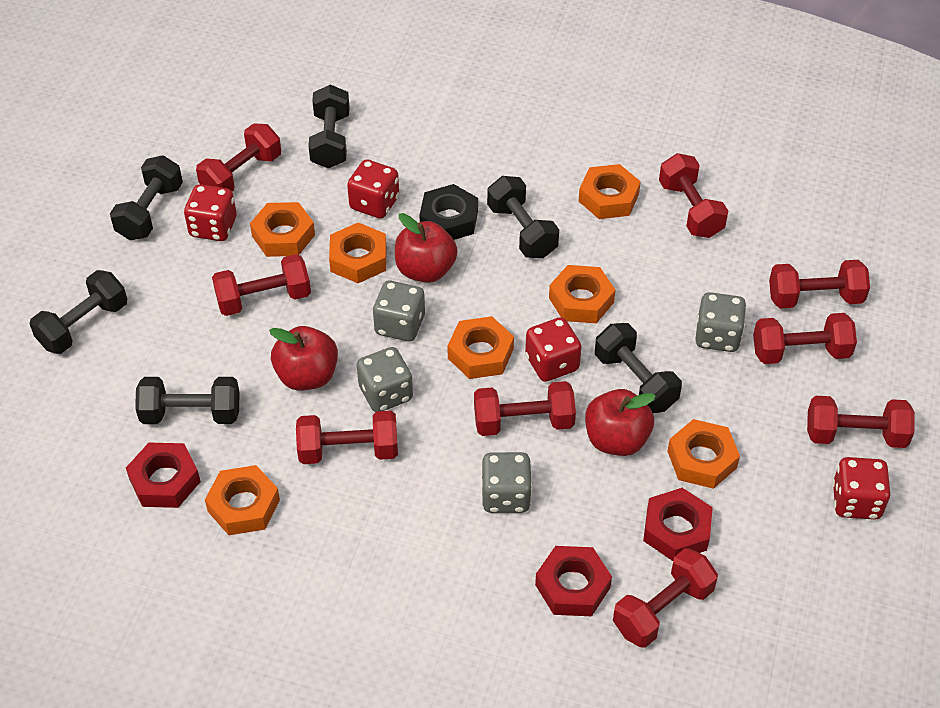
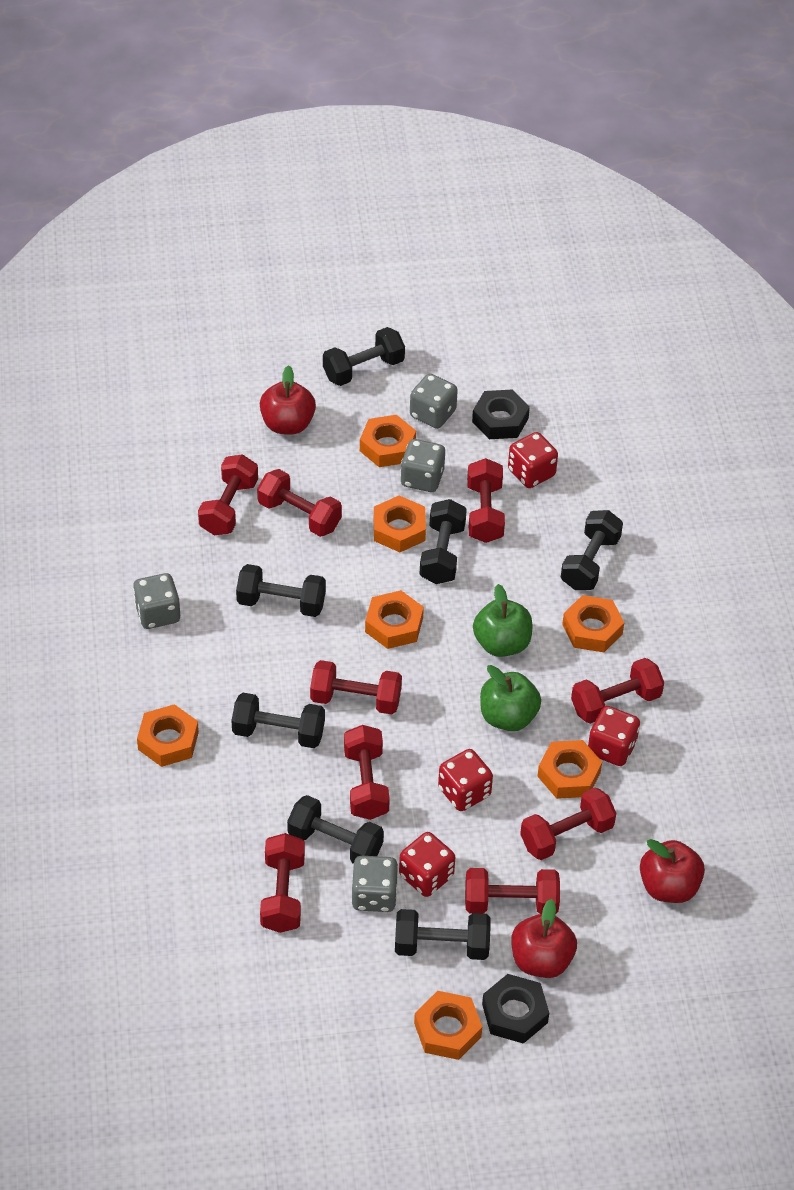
black dumbbell: 6 -> 7
black nut: 1 -> 2
green apple: 0 -> 2
red nut: 3 -> 0

